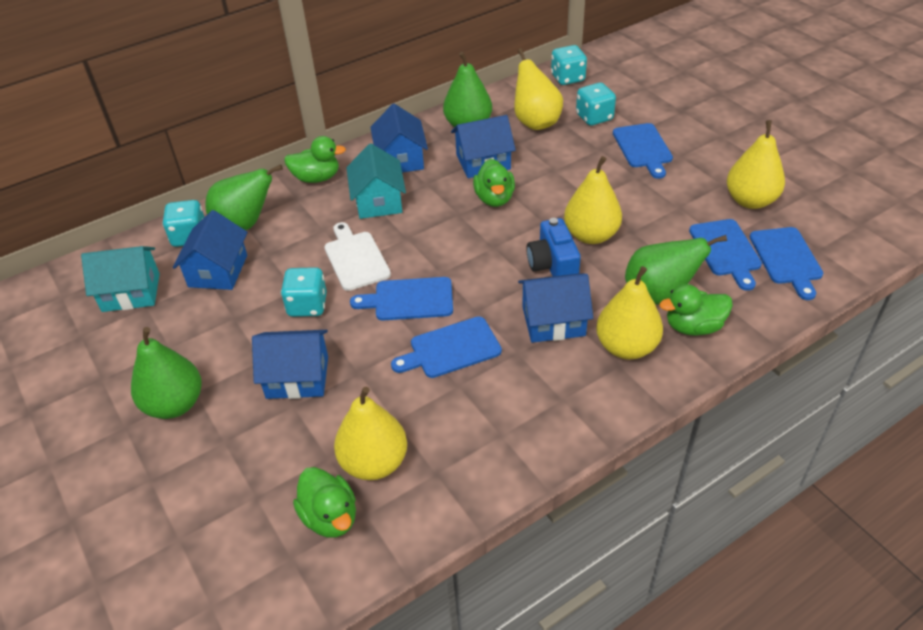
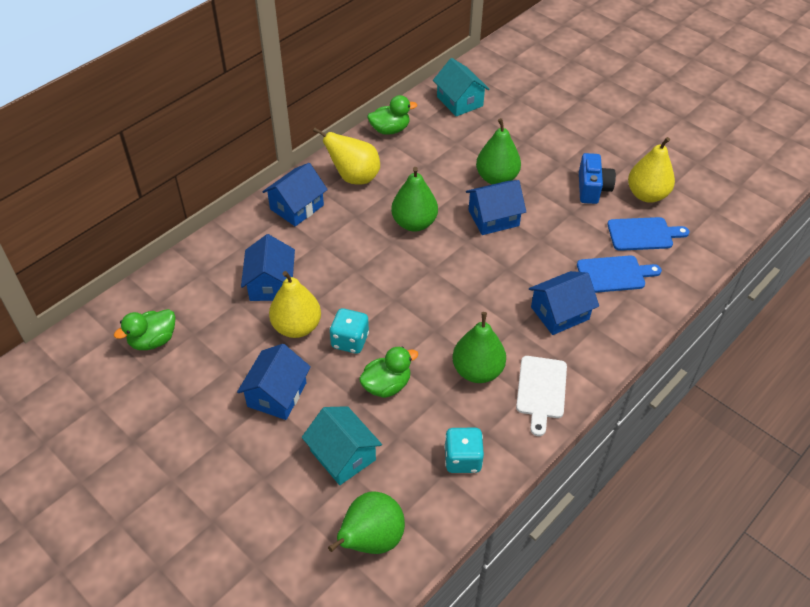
blue cutting board: 5 -> 2
green duck: 4 -> 3
turquoise dice: 4 -> 2
yellow pear: 5 -> 3

